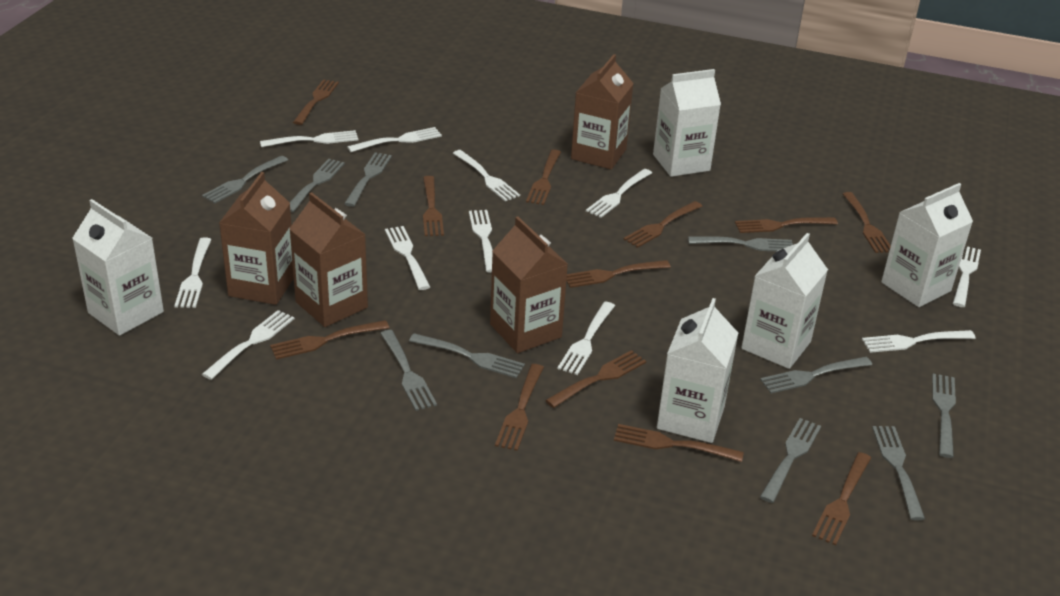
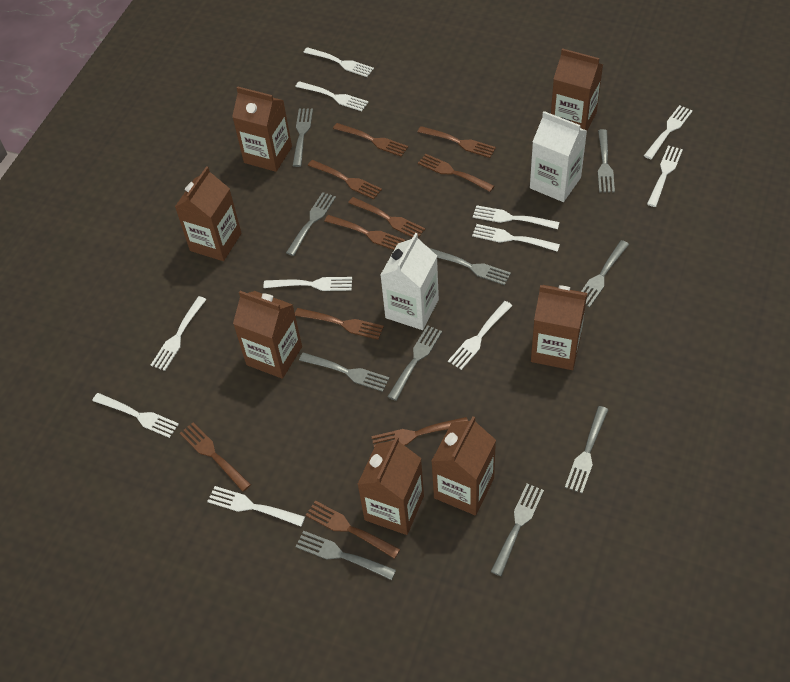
brown carton: 4 -> 7
brown fork: 12 -> 10
white carton: 5 -> 2

